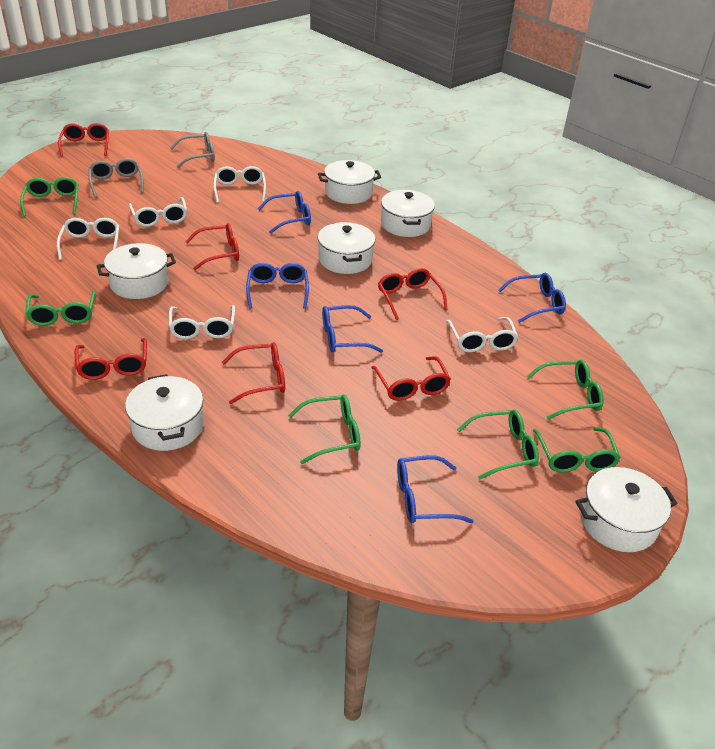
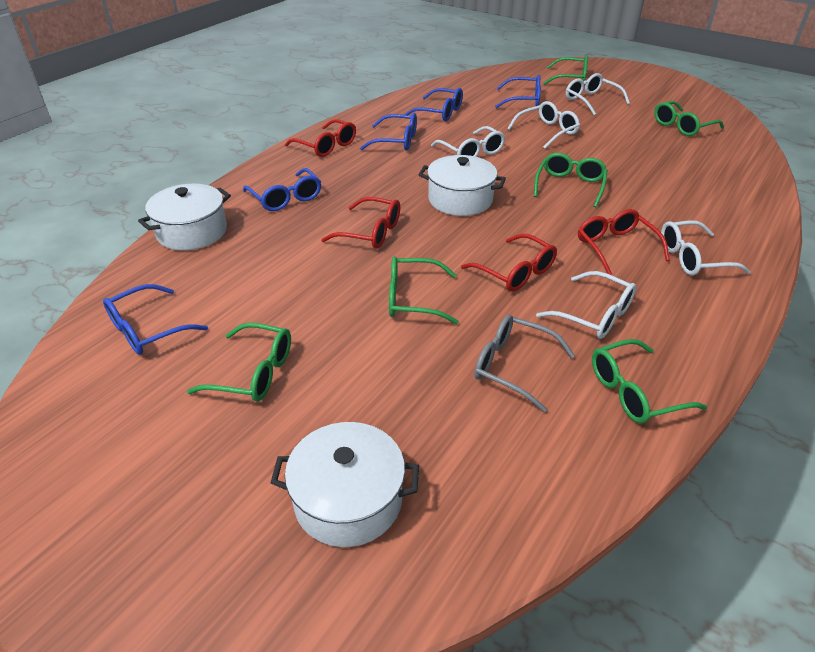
grey glasses: 2 -> 1
red glasses: 6 -> 4
white pot: 6 -> 3

